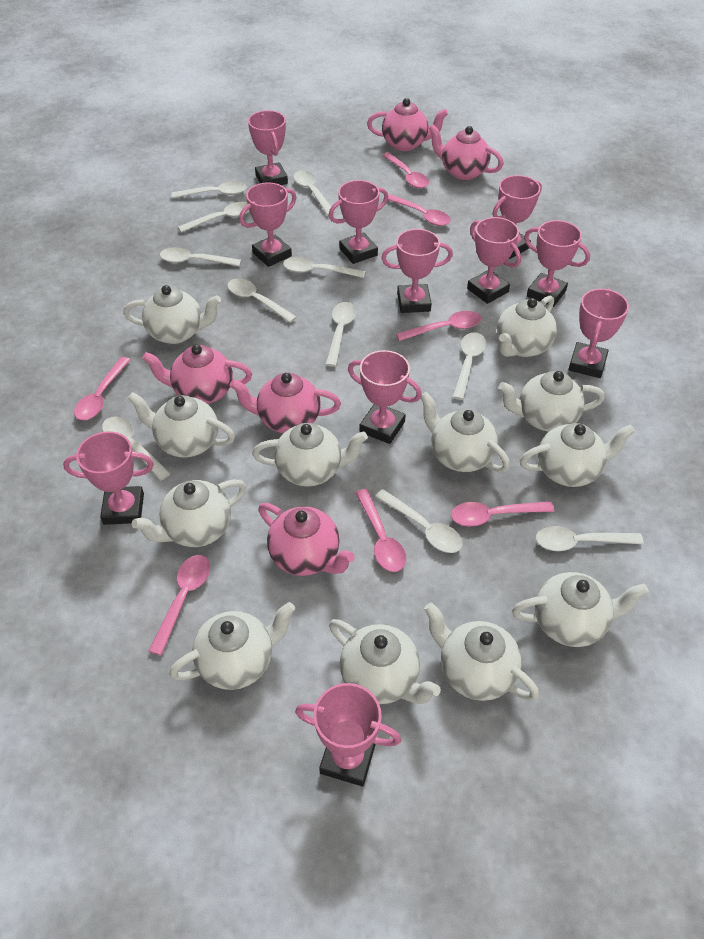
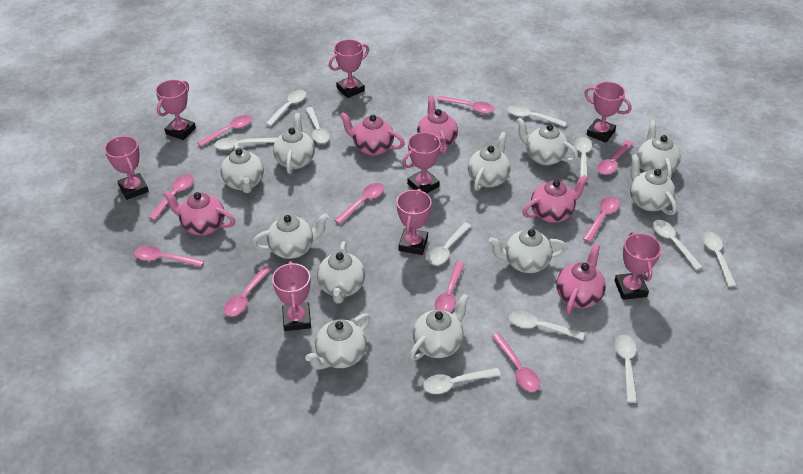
pink spoon: 7 -> 10
pink trophy: 11 -> 8
white teapot: 12 -> 11

